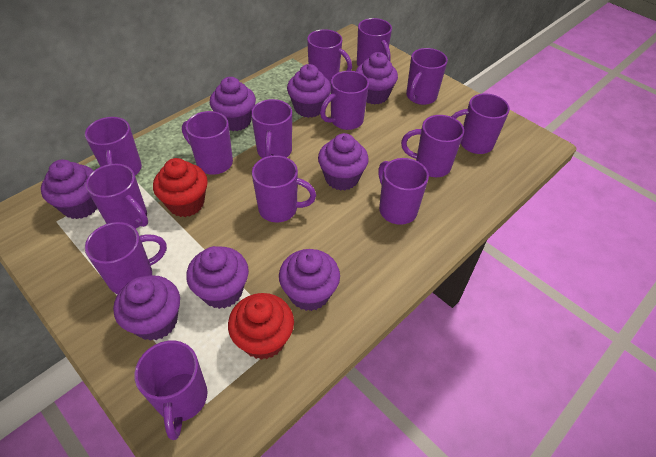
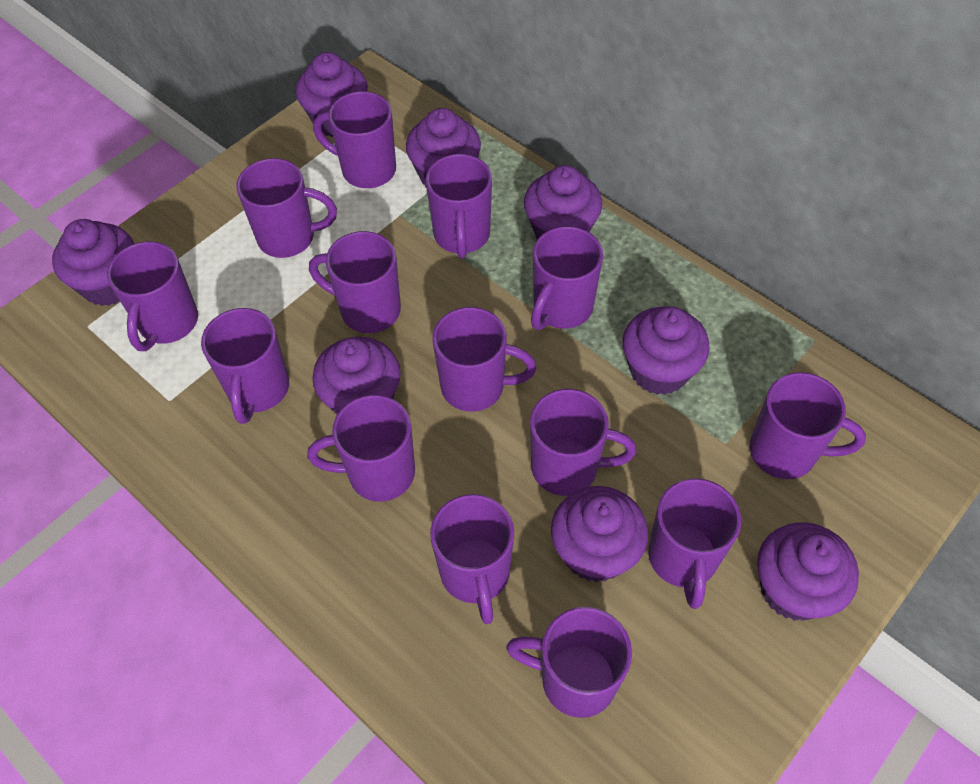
red cupcake: 2 -> 0

